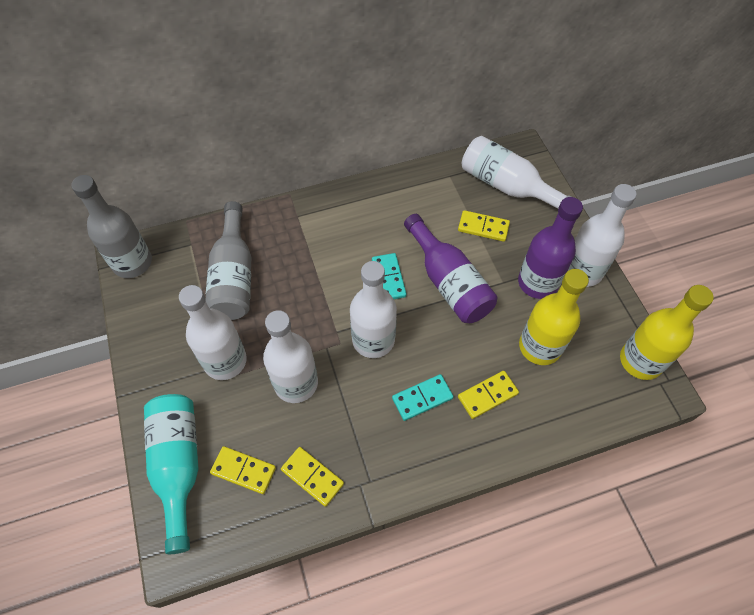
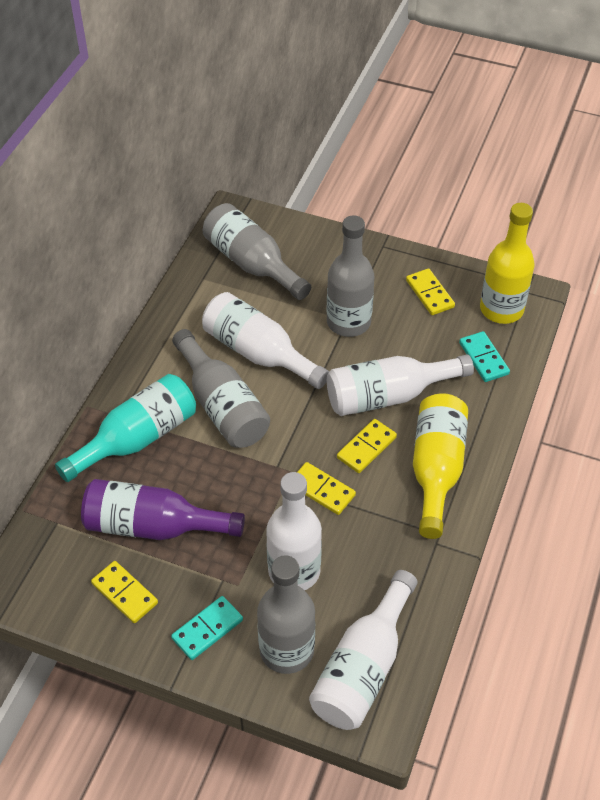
grey bottle: 2 -> 4
purple bottle: 2 -> 1
white bottle: 5 -> 4

